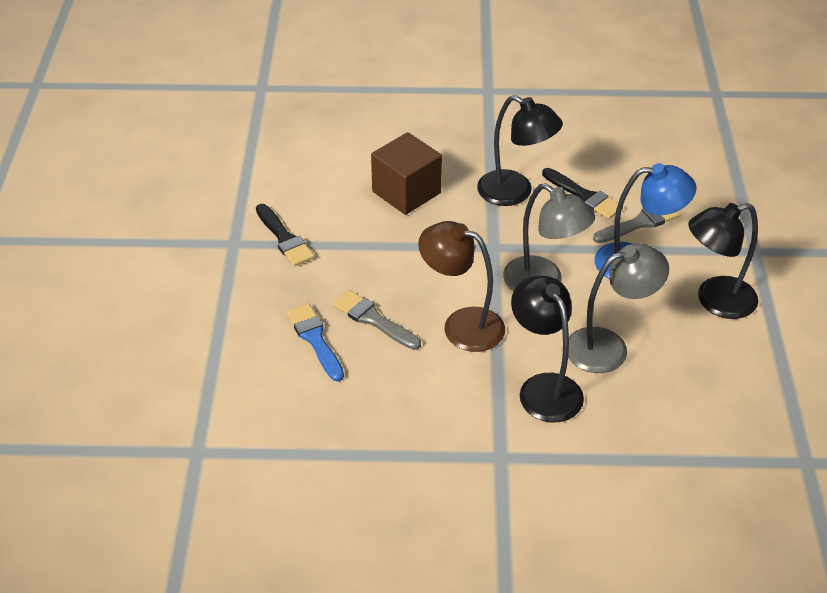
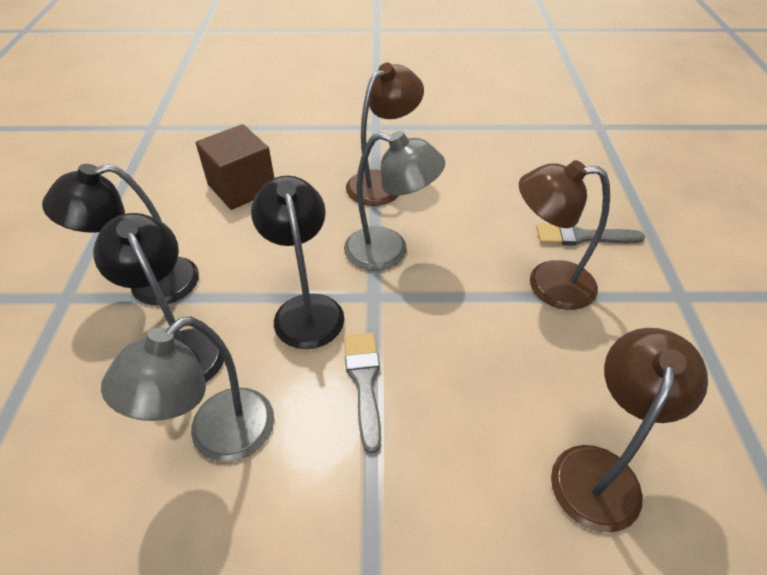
black brush: 2 -> 0
blue brush: 1 -> 0
blue lamp: 1 -> 0
brown lamp: 1 -> 3

